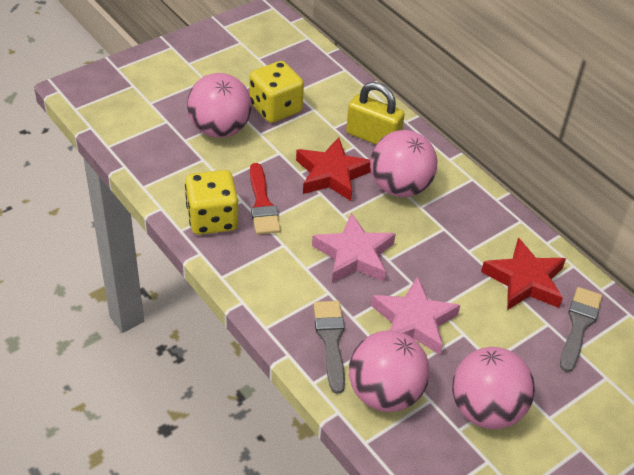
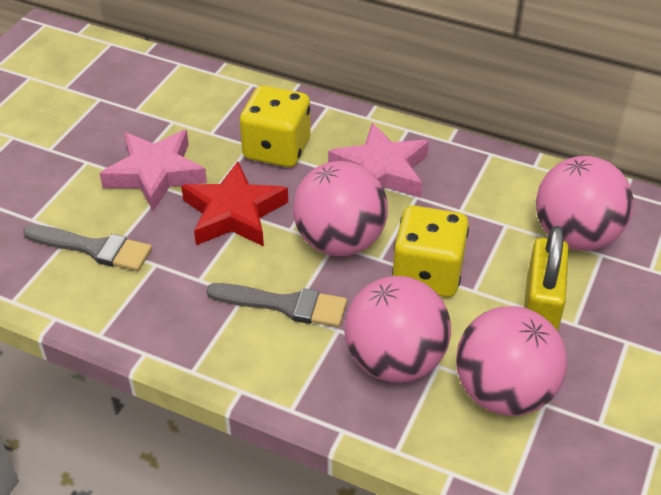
red brush: 1 -> 0
red star: 2 -> 1

